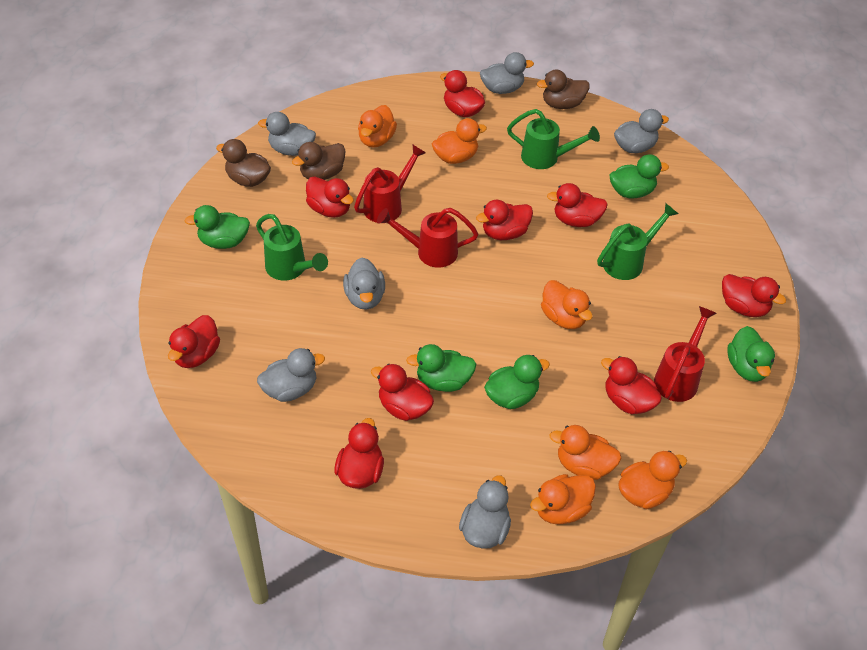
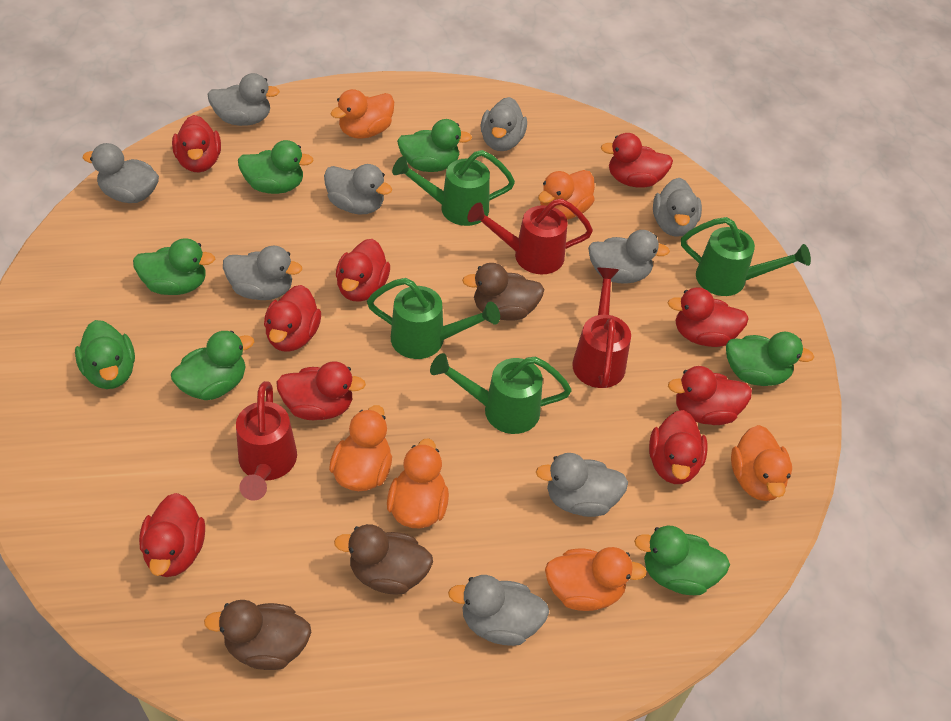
green duck: 5 -> 7
green watering can: 3 -> 4
grey duck: 6 -> 9

